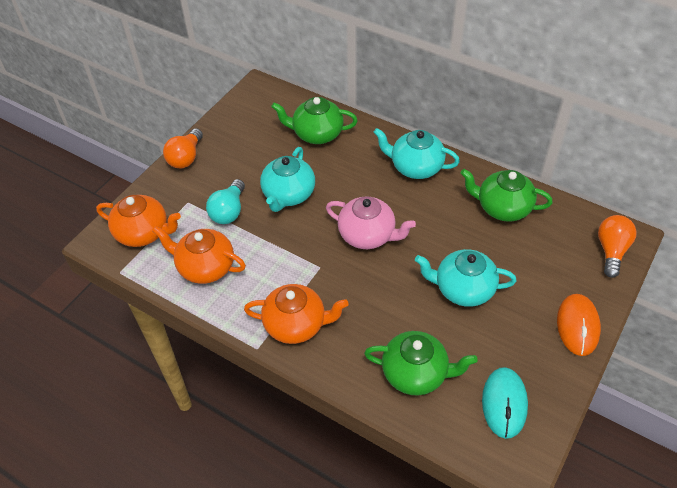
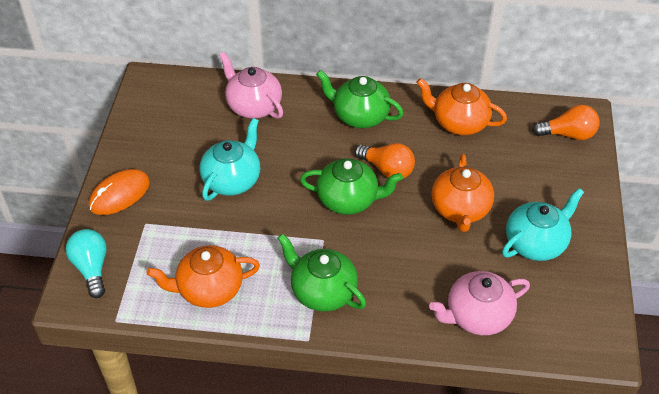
pink teapot: 1 -> 2
turquoise mouse: 1 -> 0
turquoise teapot: 3 -> 2

